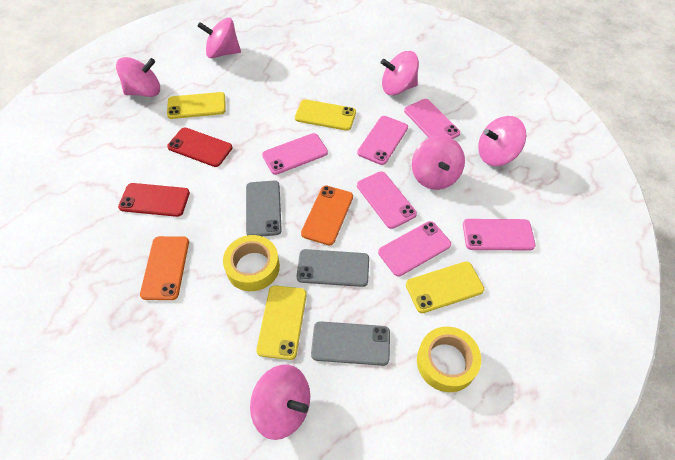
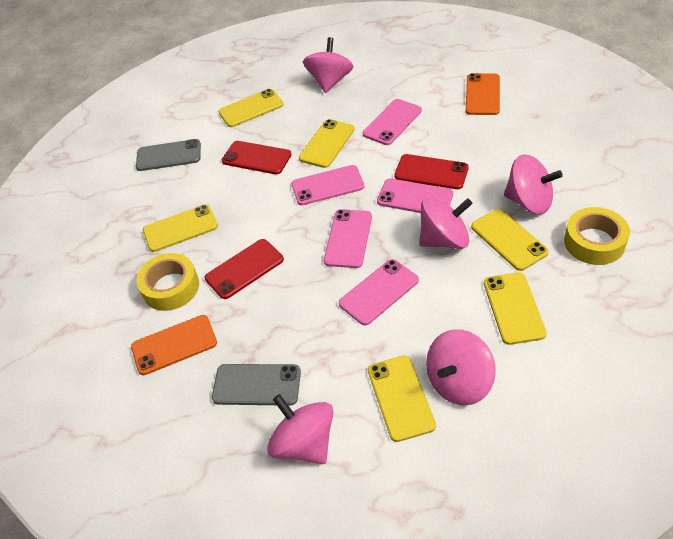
grey phone: 3 -> 2
pink phone: 6 -> 5
pink spinning top: 6 -> 5
red phone: 2 -> 3
yellow phone: 4 -> 6

